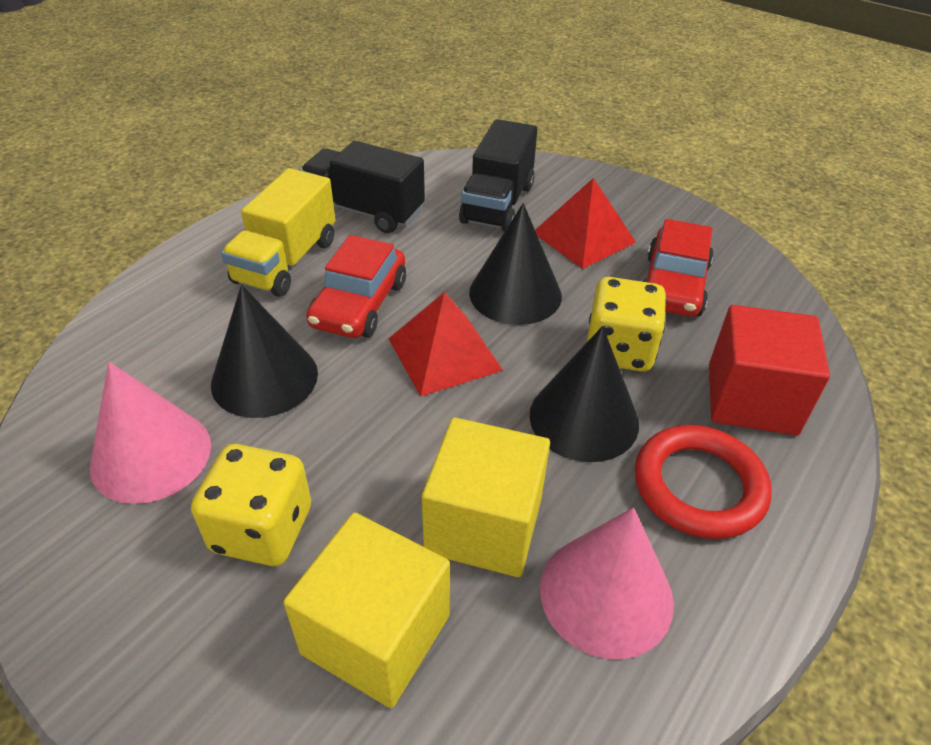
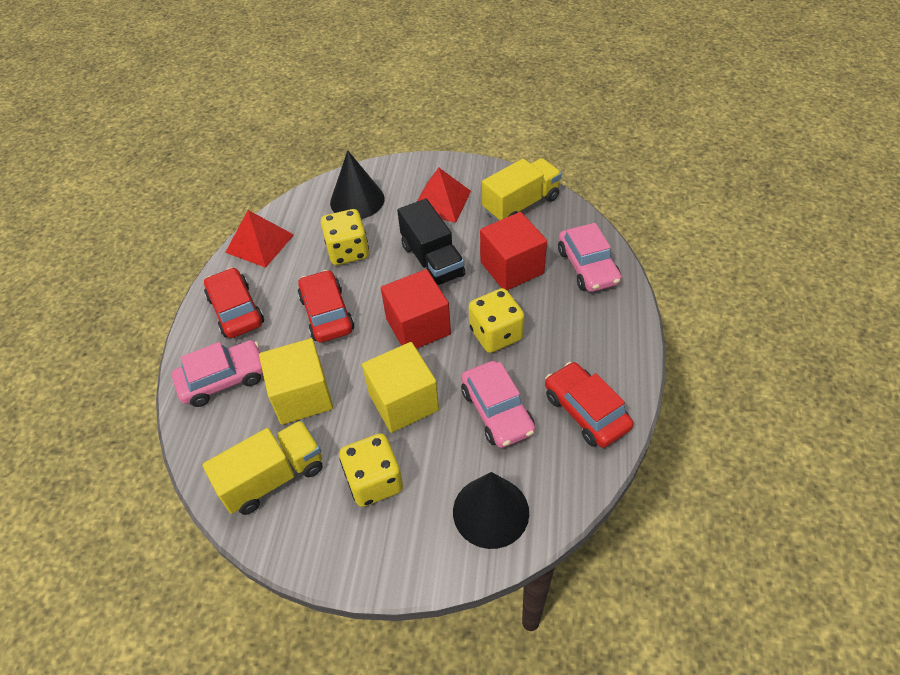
black cone: 3 -> 2
black truck: 2 -> 1
pink car: 0 -> 3
pink cone: 2 -> 0
red car: 2 -> 3
red cube: 1 -> 2
red ring: 1 -> 0
yellow dice: 2 -> 3
yellow truck: 1 -> 2

